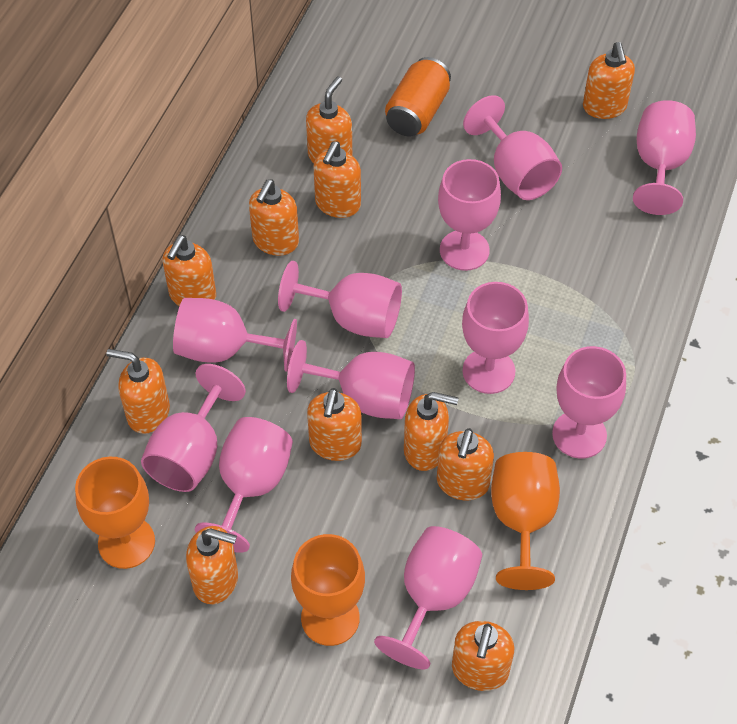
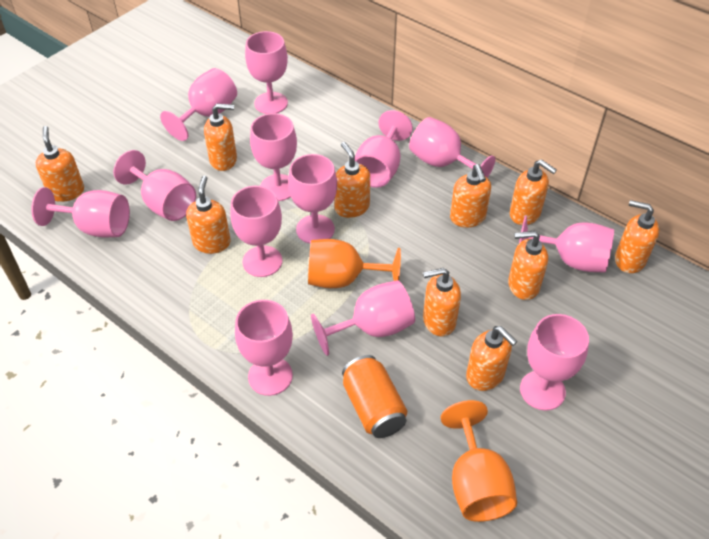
orange goblet: 3 -> 2
orange soap dispenser: 11 -> 10
pink goblet: 11 -> 13

